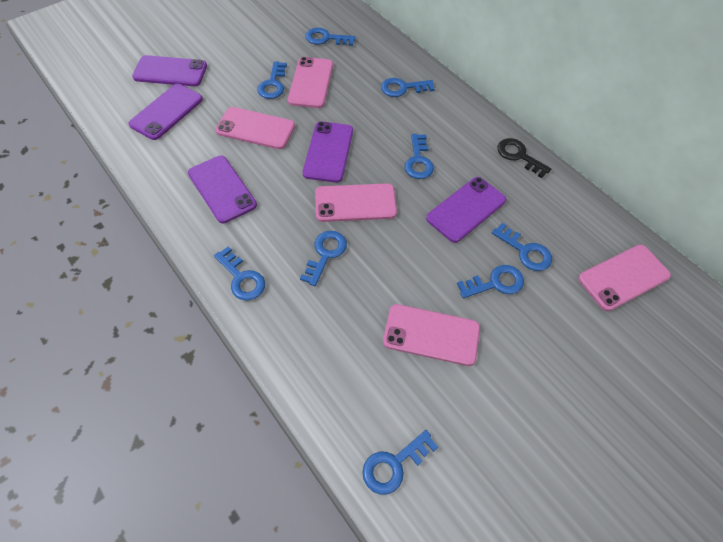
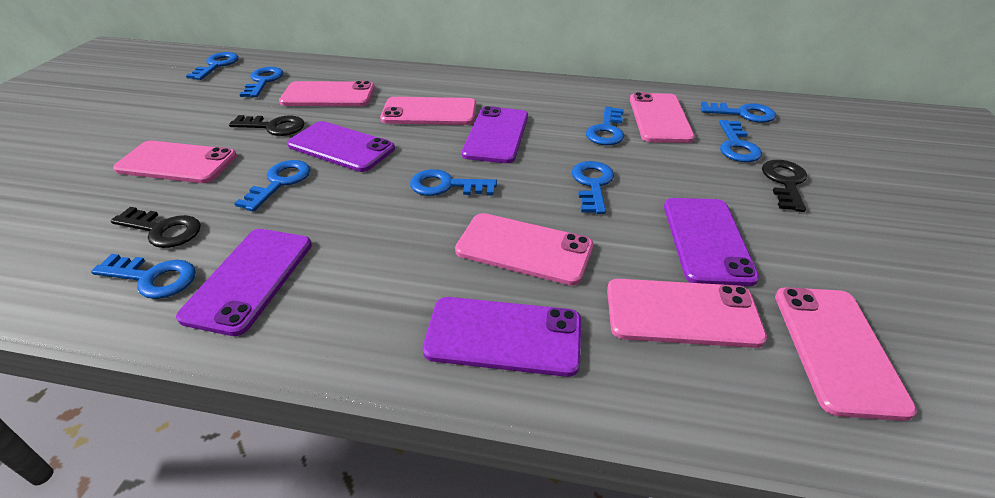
black key: 1 -> 3
pink phone: 5 -> 7

